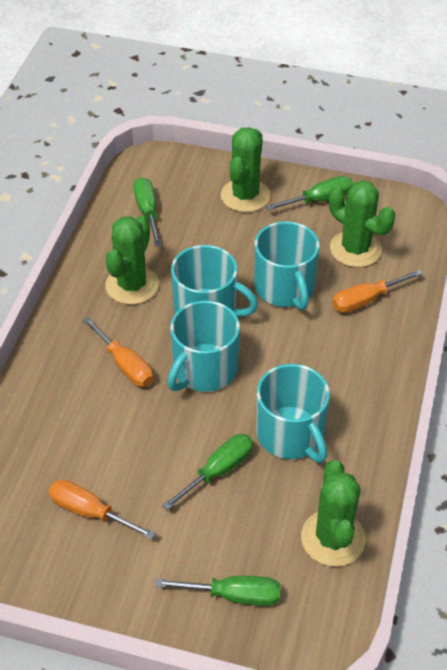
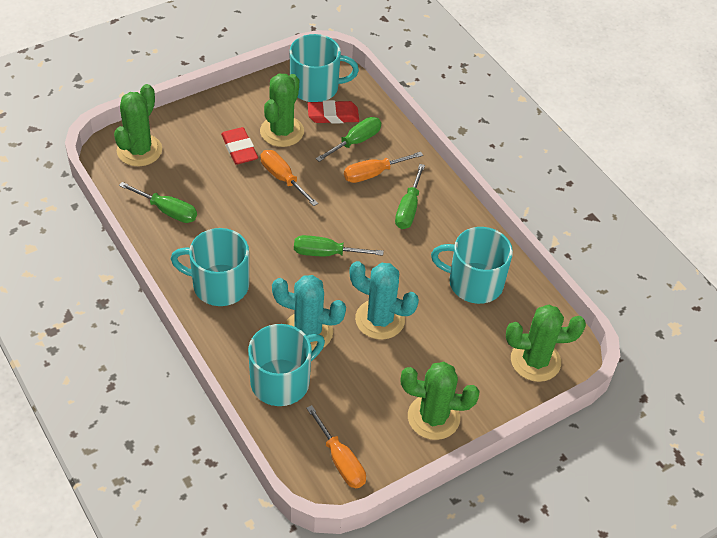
red eraser: 0 -> 2
turquoise cactus: 0 -> 2

